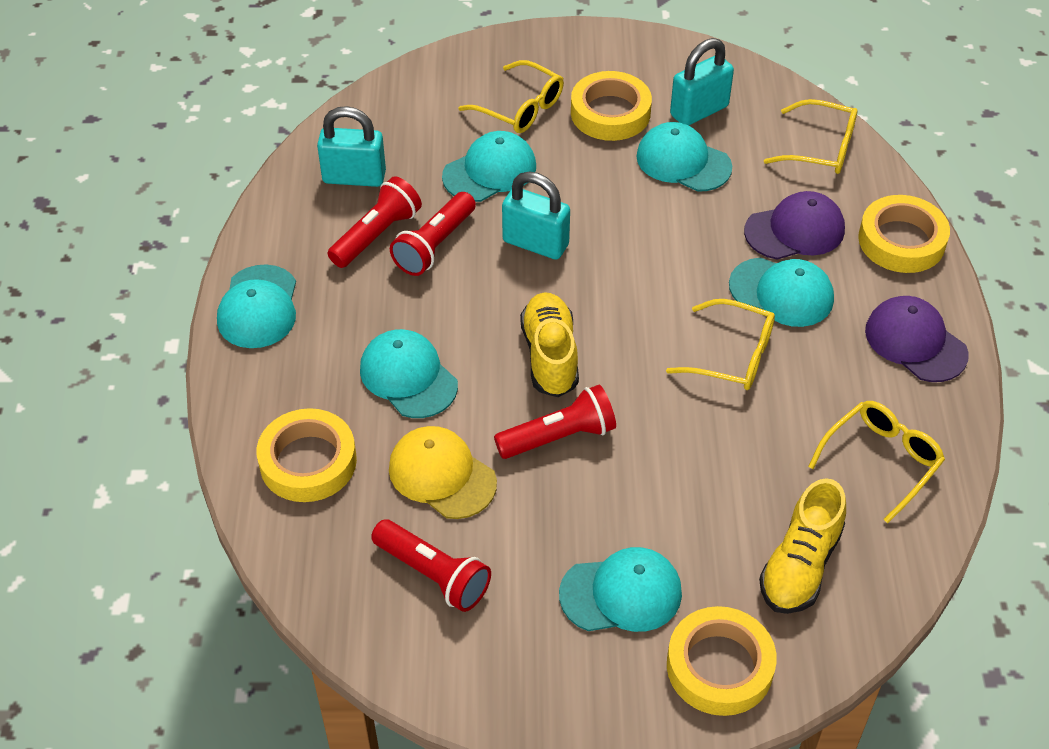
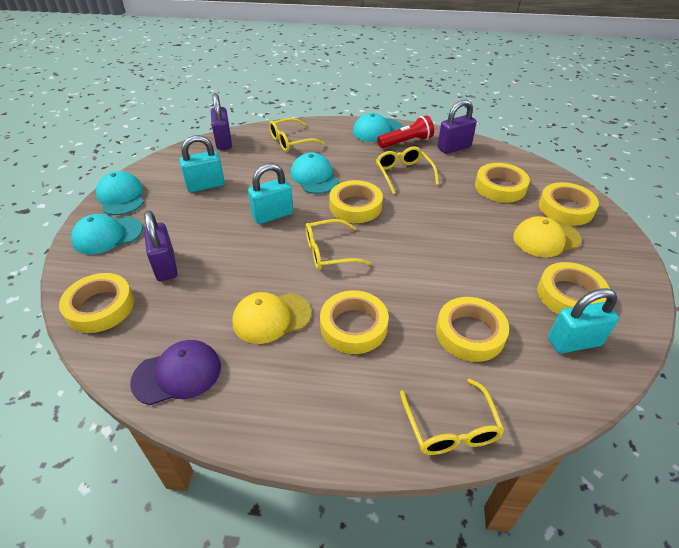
purple cap: 2 -> 1
purple padlock: 0 -> 3
red flashlight: 4 -> 1
turquoise cap: 6 -> 4
yellow cap: 1 -> 2
yellow shoe: 2 -> 0
yellow tape: 4 -> 7

